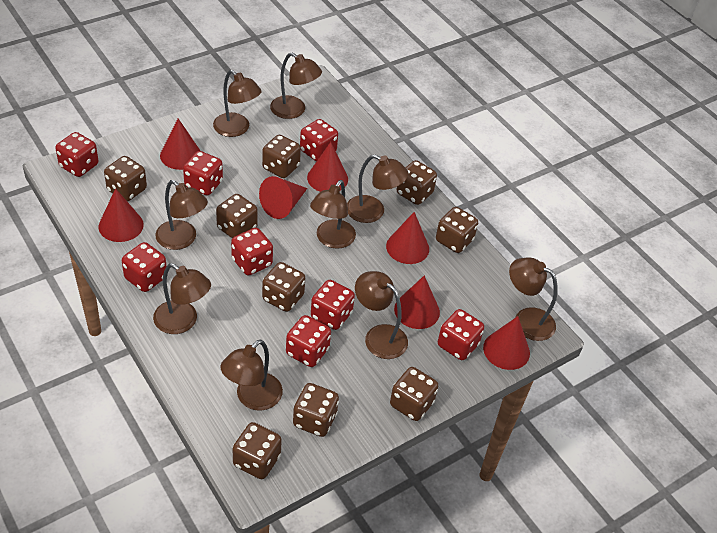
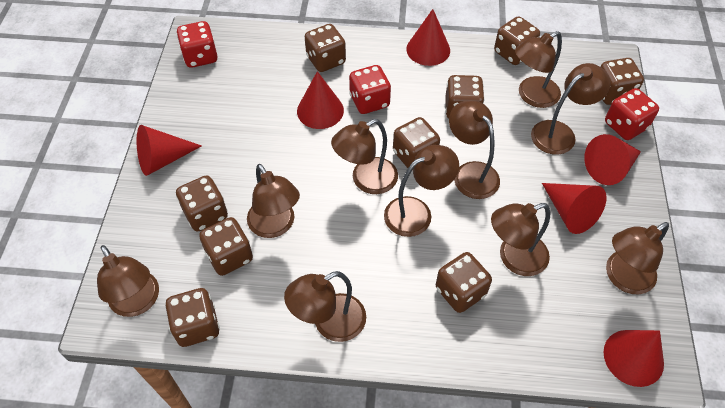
brown lamp: 9 -> 10
red cone: 7 -> 6
red dice: 8 -> 3

